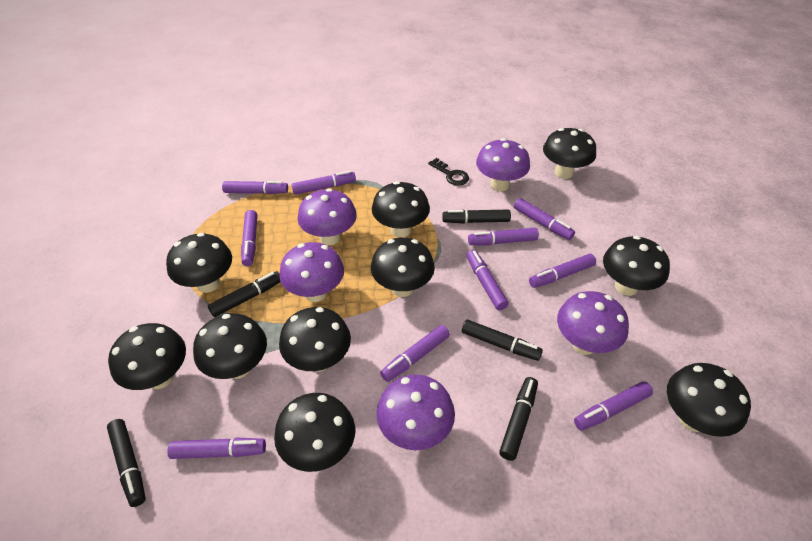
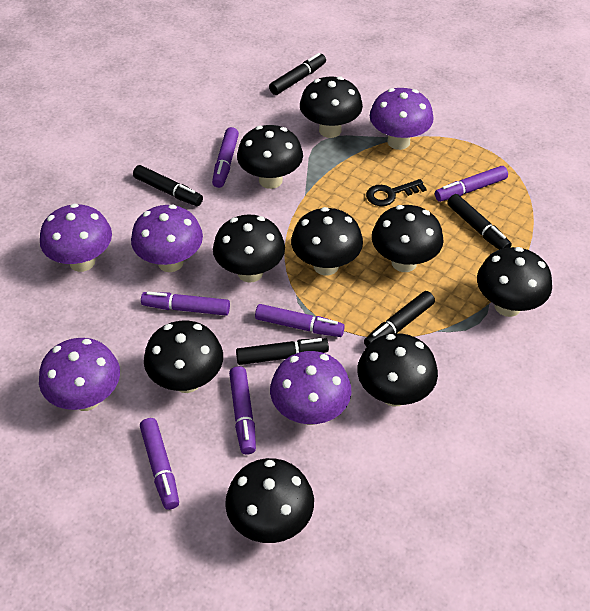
black mushroom: 10 -> 9
purple marker: 10 -> 6

